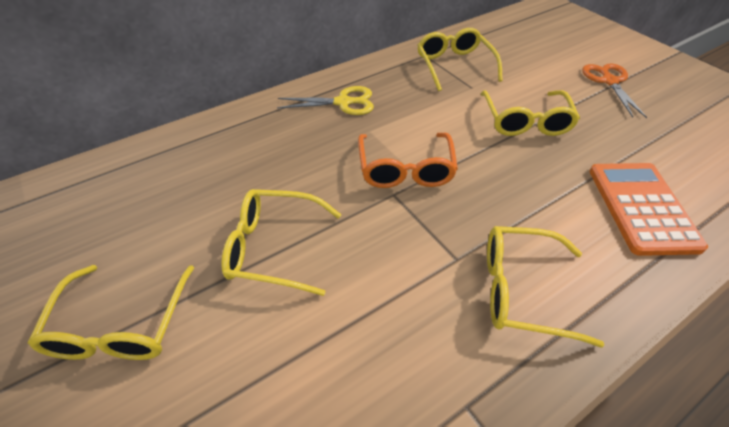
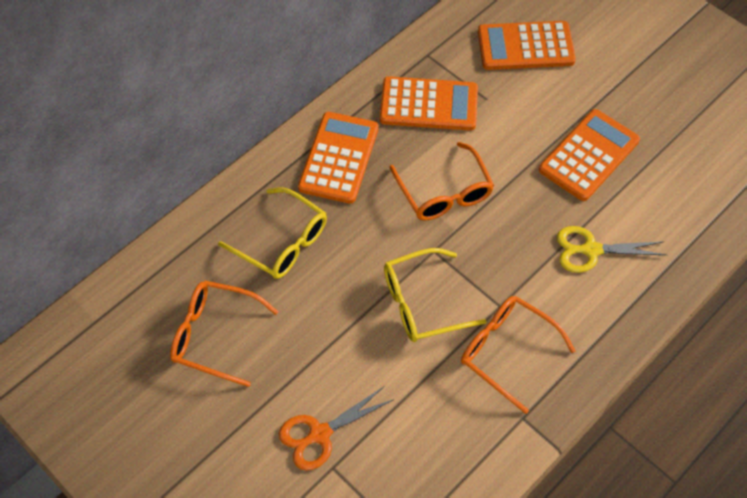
orange calculator: 1 -> 4
orange glasses: 1 -> 3
yellow glasses: 5 -> 2

